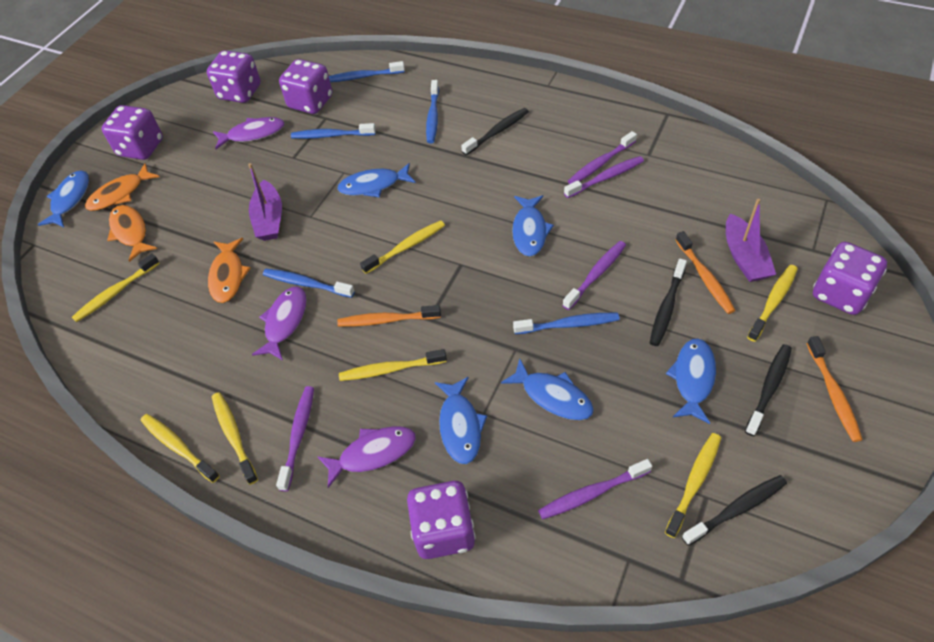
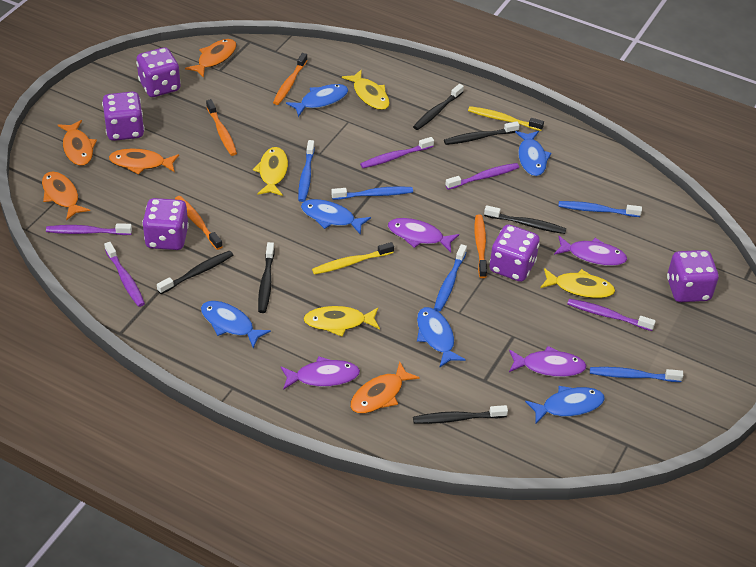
black toothbrush: 4 -> 6
orange fish: 3 -> 5
orange toothbrush: 3 -> 4
purple boat: 2 -> 0
purple fish: 3 -> 4
yellow fish: 0 -> 4
yellow toothbrush: 7 -> 2

